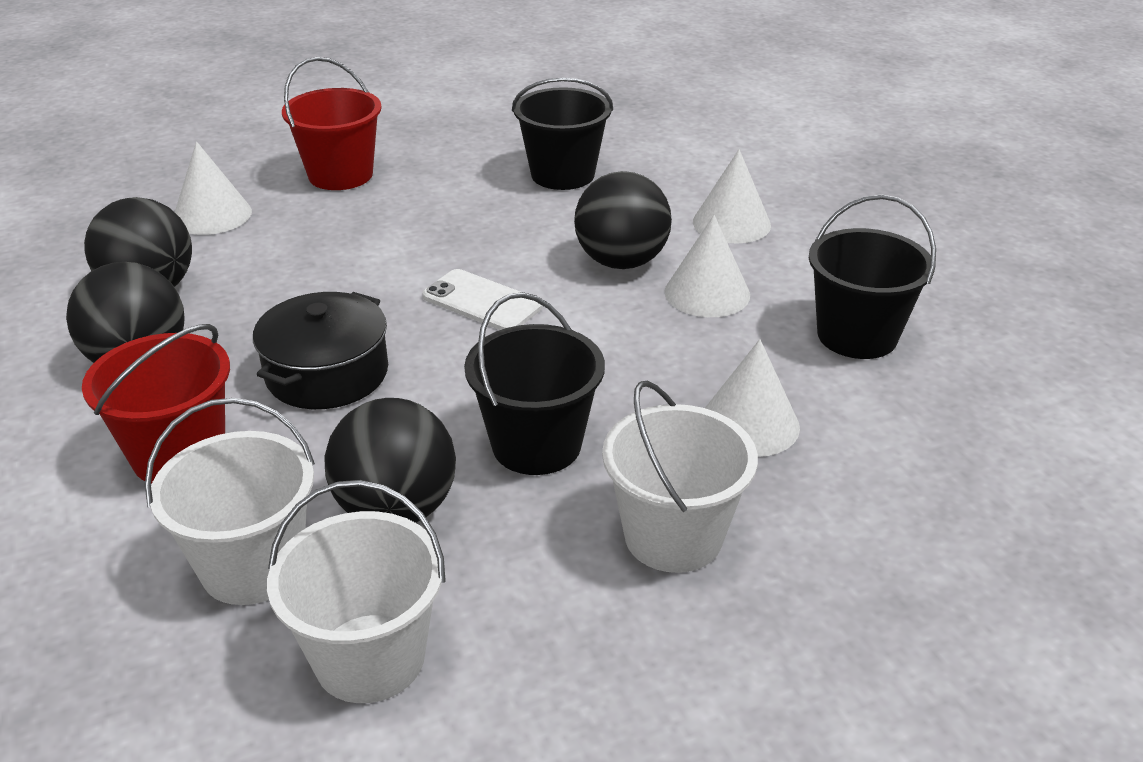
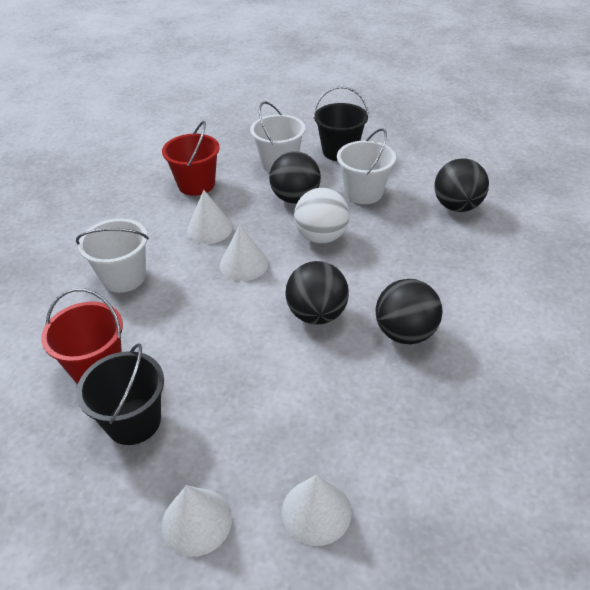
black bucket: 3 -> 2
black pot: 1 -> 0
white ball: 0 -> 1
white phone: 1 -> 0

